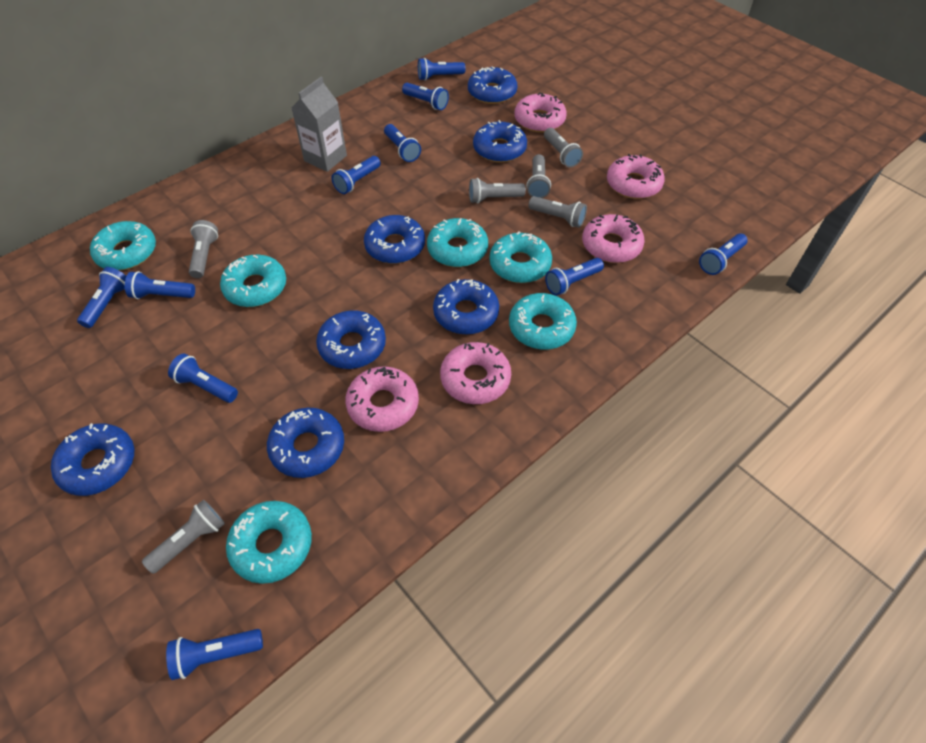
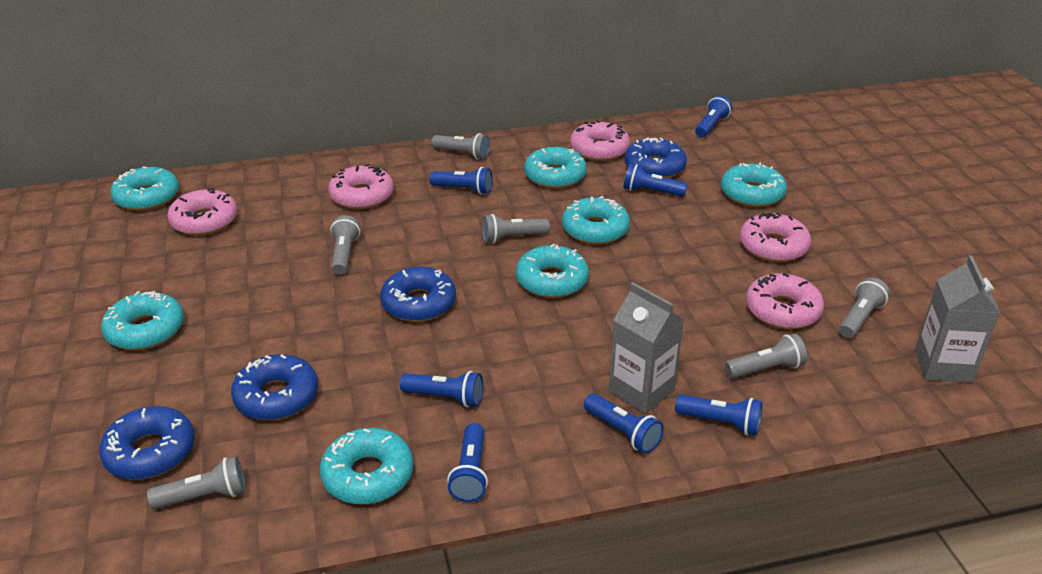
blue donut: 7 -> 4
blue flashlight: 10 -> 7
grey carton: 1 -> 2
turquoise donut: 6 -> 7

